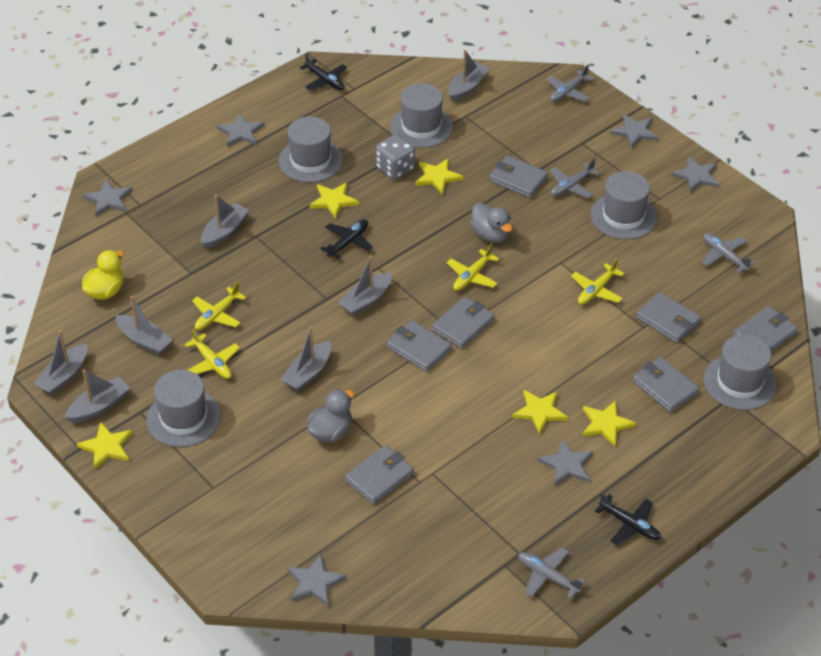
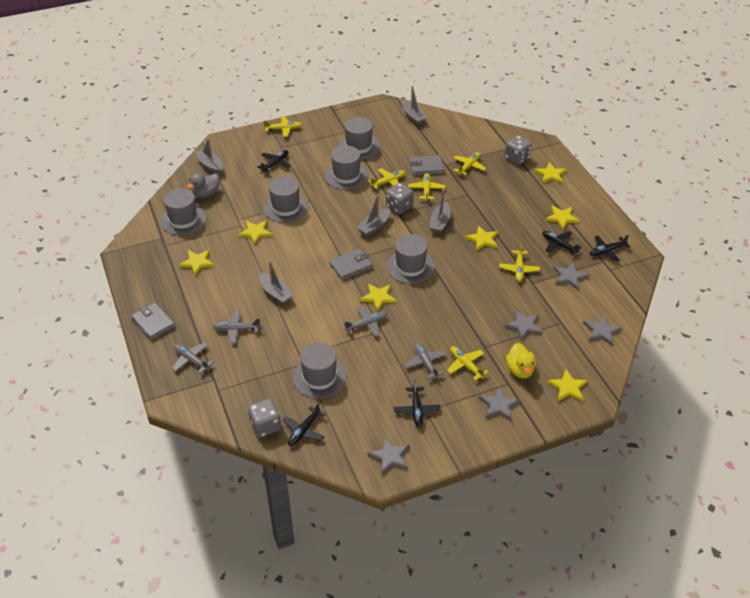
black plane: 3 -> 5
grey boat: 7 -> 5
grey dice: 1 -> 3
grey duck: 2 -> 1
grey hat: 5 -> 6
grey star: 6 -> 5
grey wallet: 7 -> 3
yellow plane: 4 -> 6
yellow star: 5 -> 7

